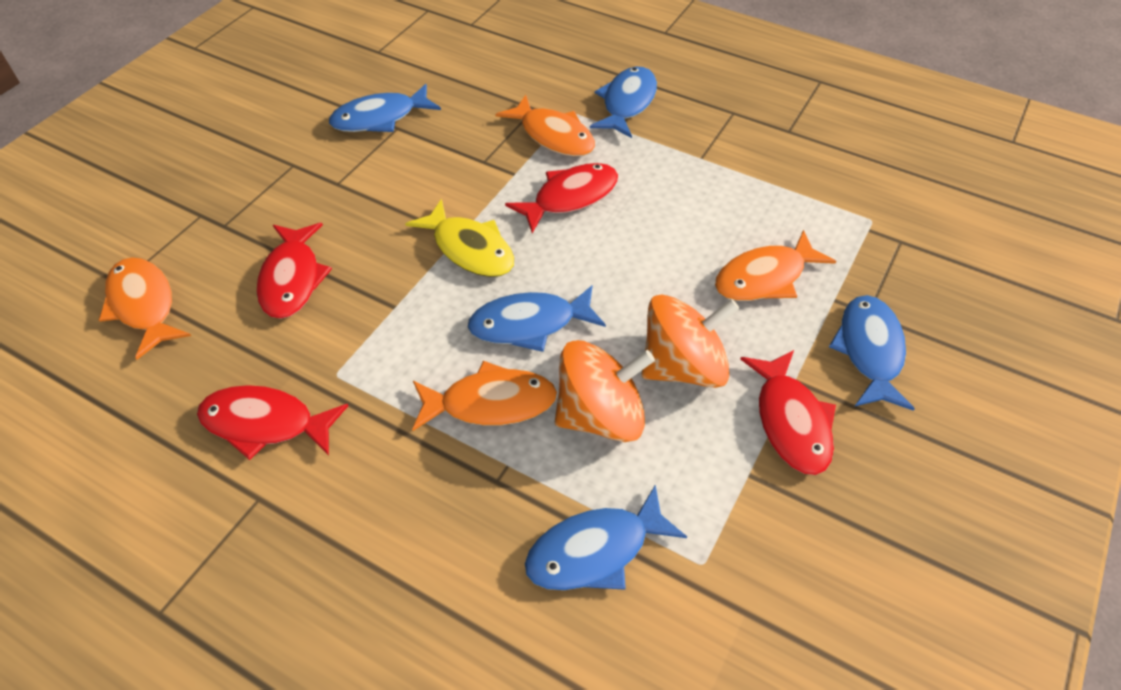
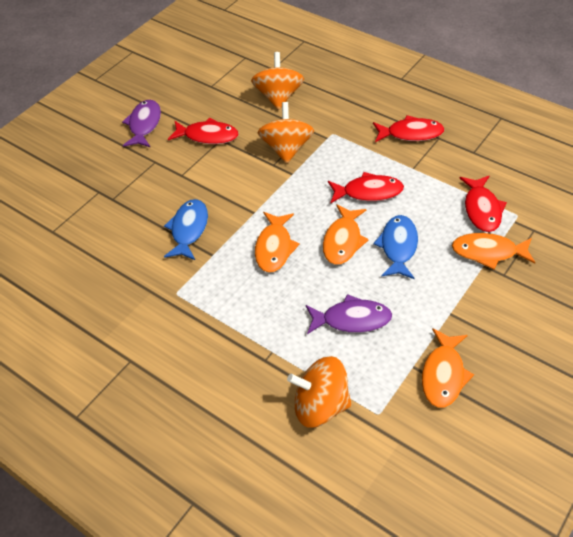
blue fish: 5 -> 2
orange spinning top: 2 -> 3
purple fish: 0 -> 2
yellow fish: 1 -> 0

